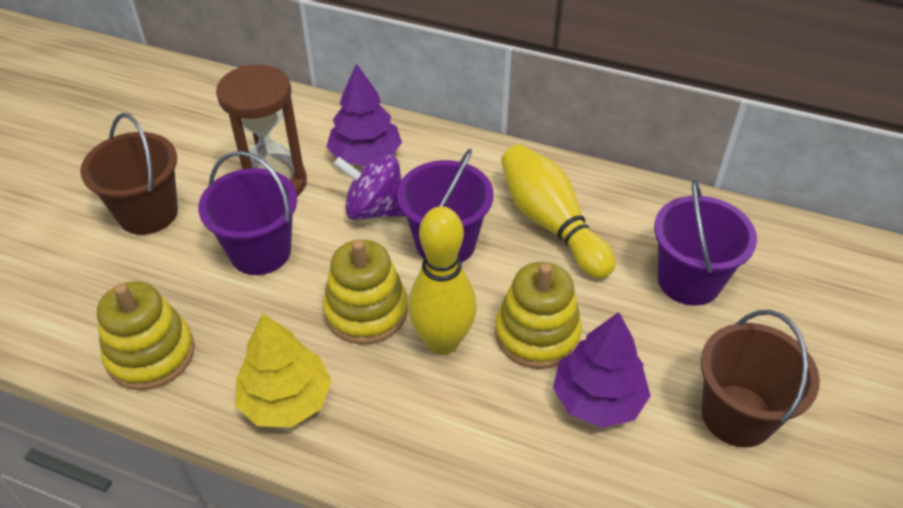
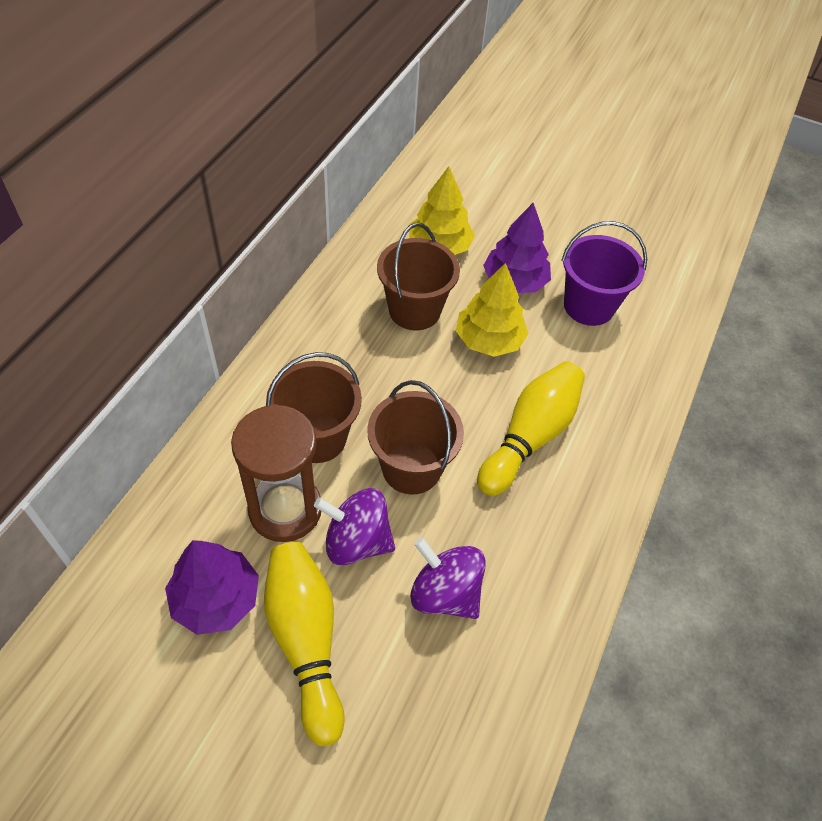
brown bucket: 2 -> 3
purple bucket: 3 -> 1
purple spinning top: 1 -> 2
yellow stacking toy: 3 -> 0
yellow tree: 1 -> 2

